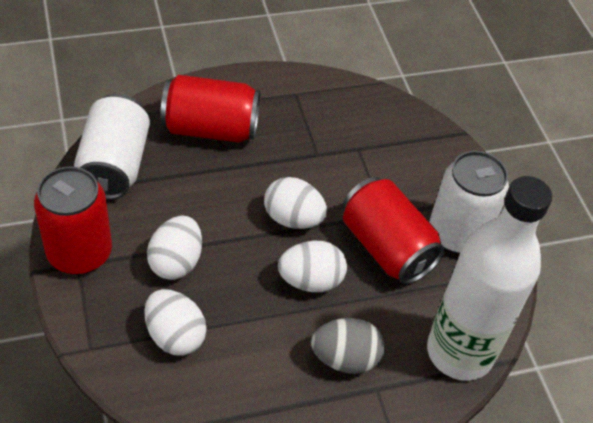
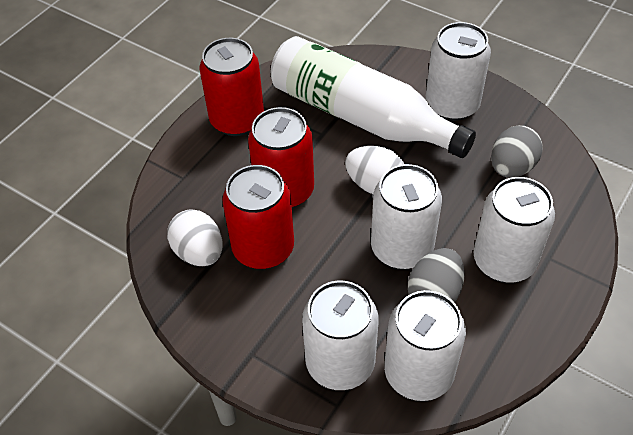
grey egg: 1 -> 2
white can: 2 -> 5
white egg: 4 -> 2

